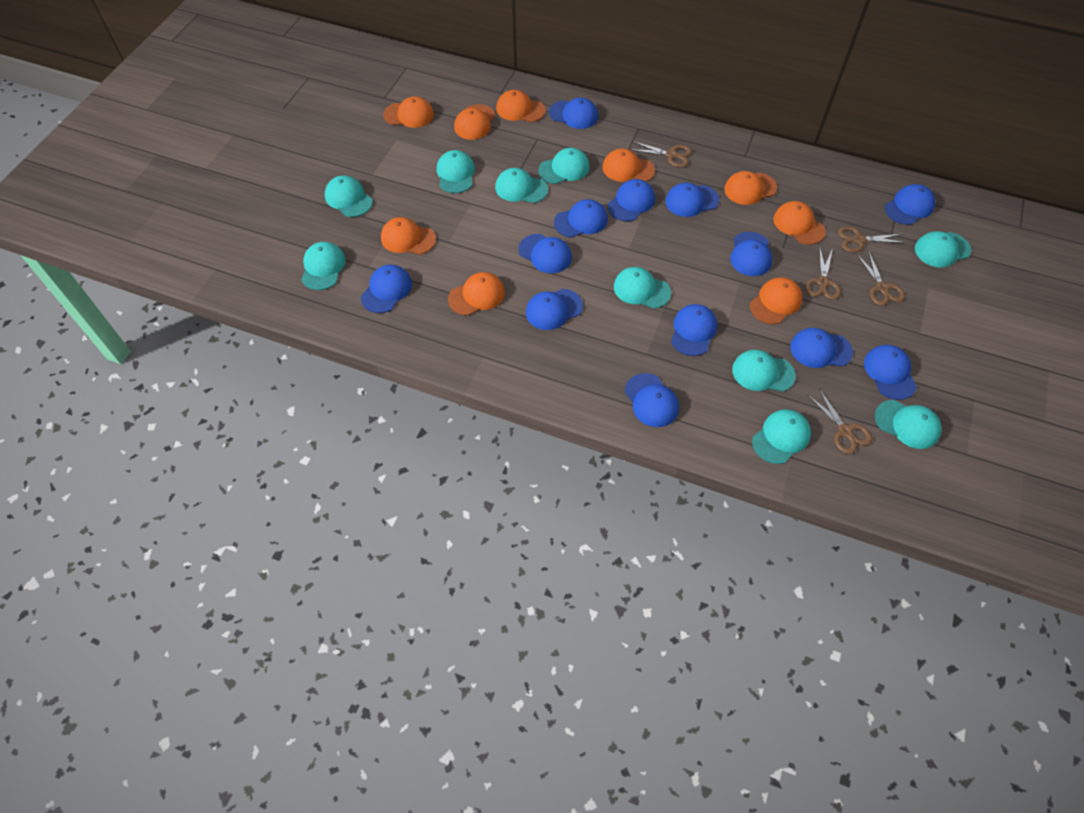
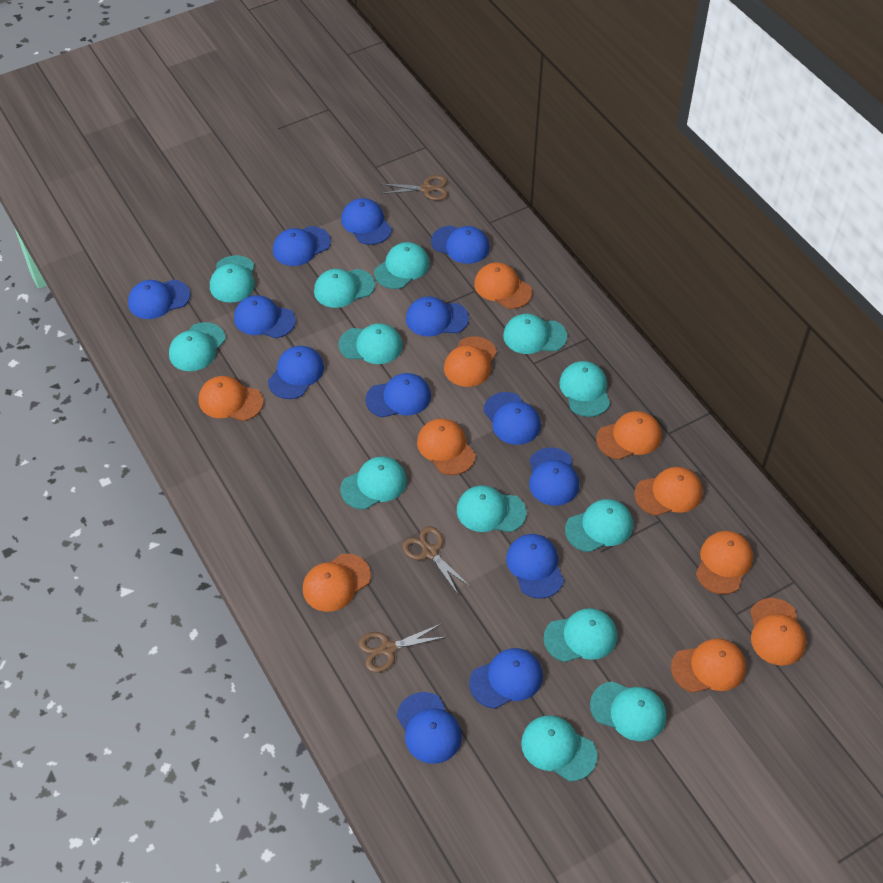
brown scissors: 5 -> 3
orange cap: 9 -> 10
turquoise cap: 10 -> 13

